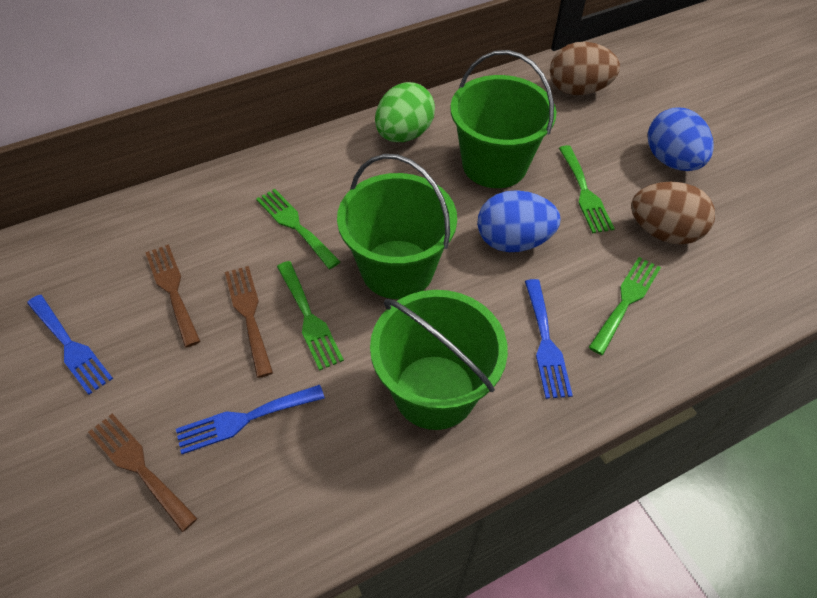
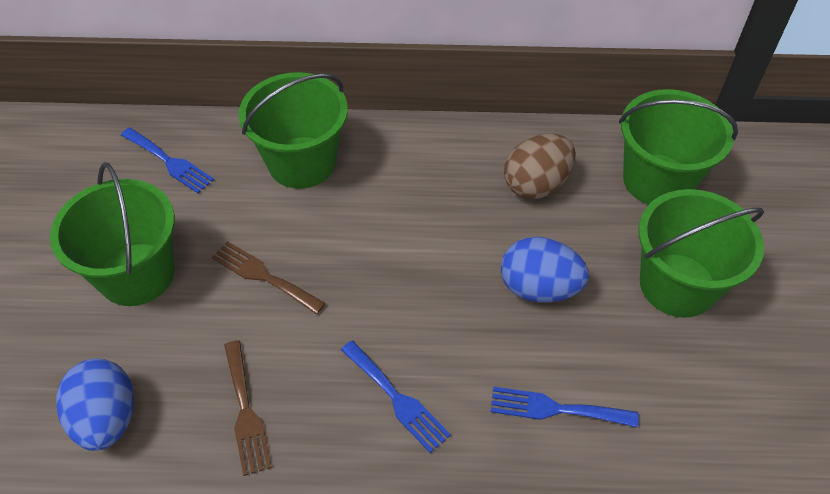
brown egg: 2 -> 1
brown fork: 3 -> 2
green bucket: 3 -> 4
green egg: 1 -> 0
green fork: 4 -> 0

